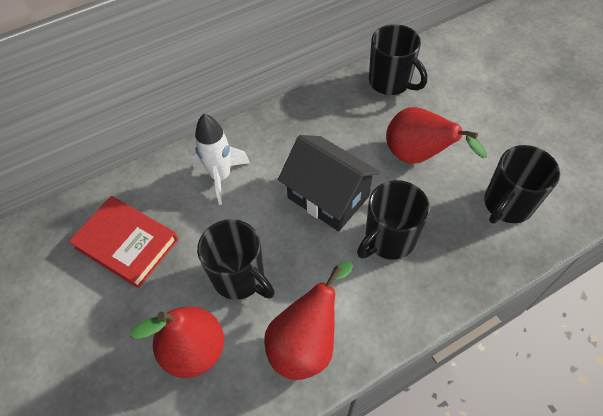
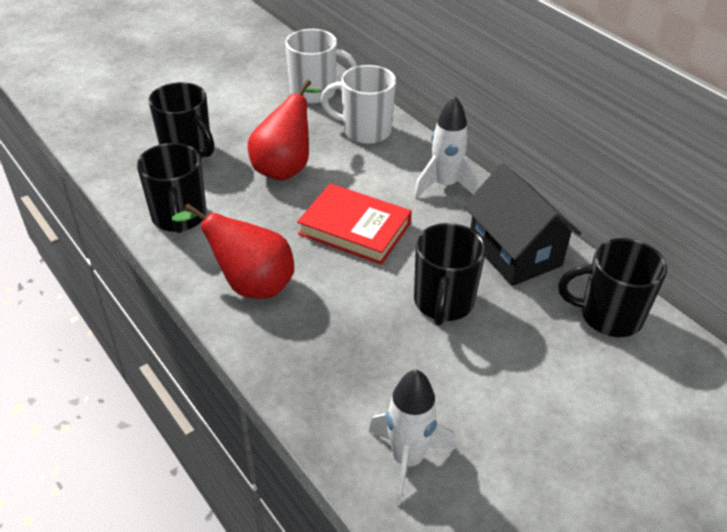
red pear: 3 -> 2
white mug: 0 -> 2
white rocket: 1 -> 2

